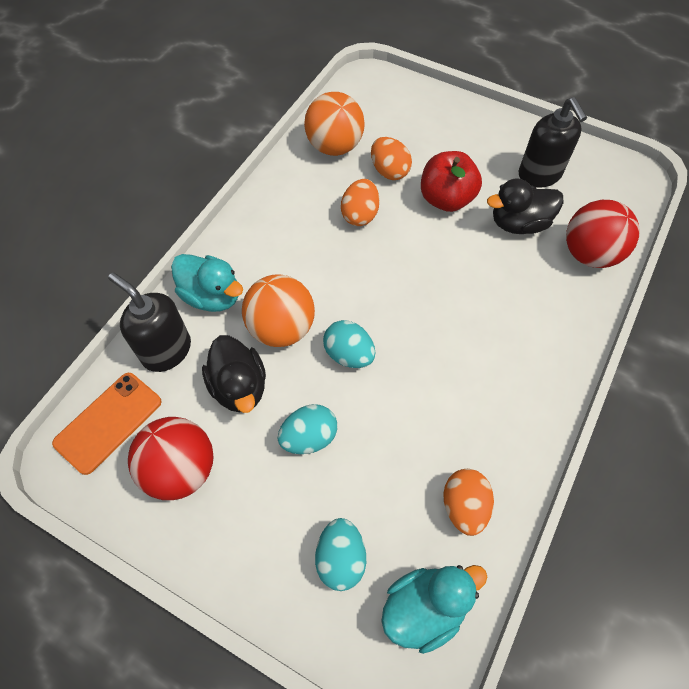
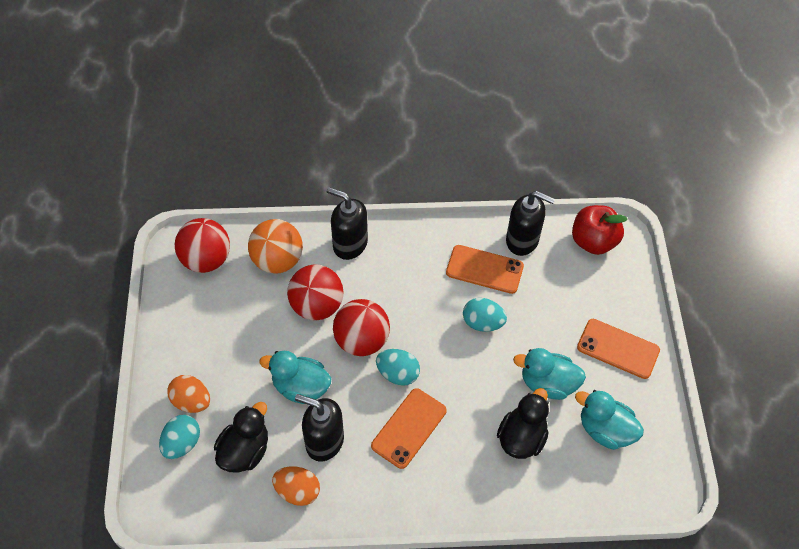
black soap dispenser: 2 -> 3
orange ball: 2 -> 1
orange egg: 3 -> 2
orange phone: 1 -> 3
red ball: 2 -> 3
turquoise duck: 2 -> 3

